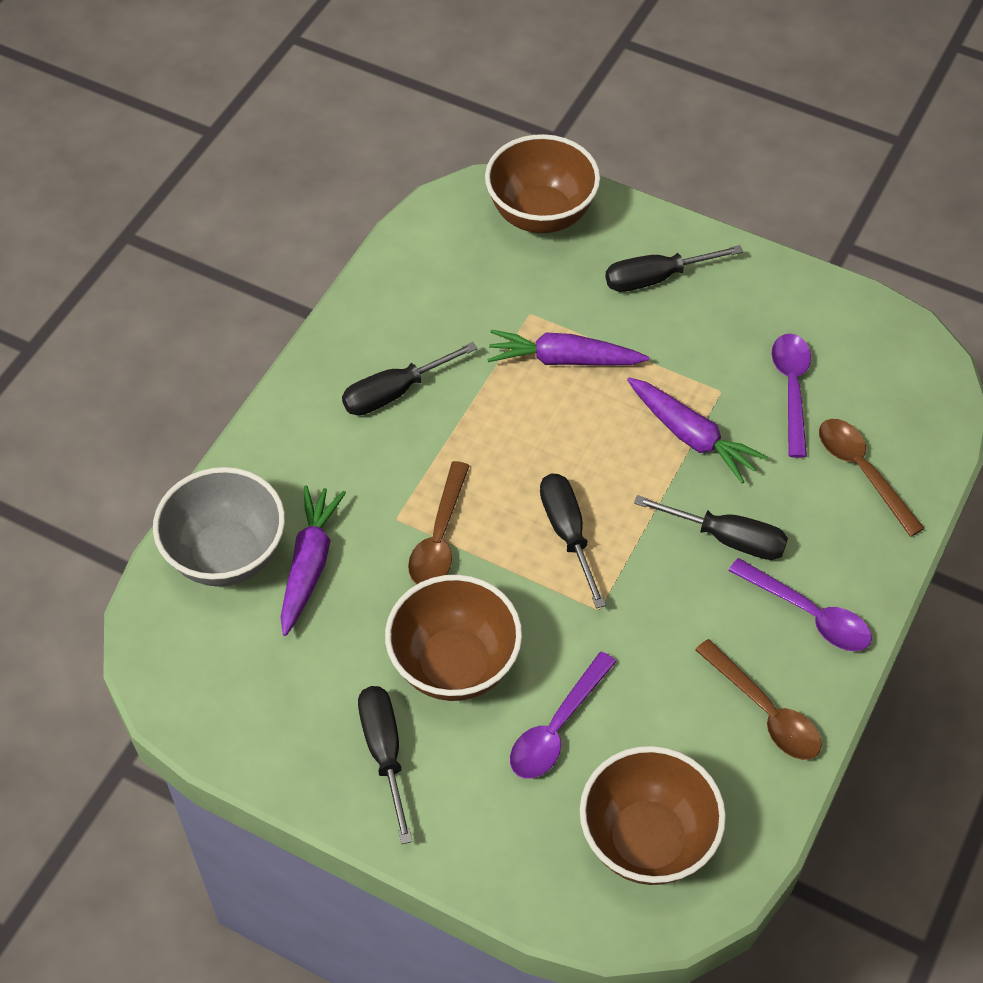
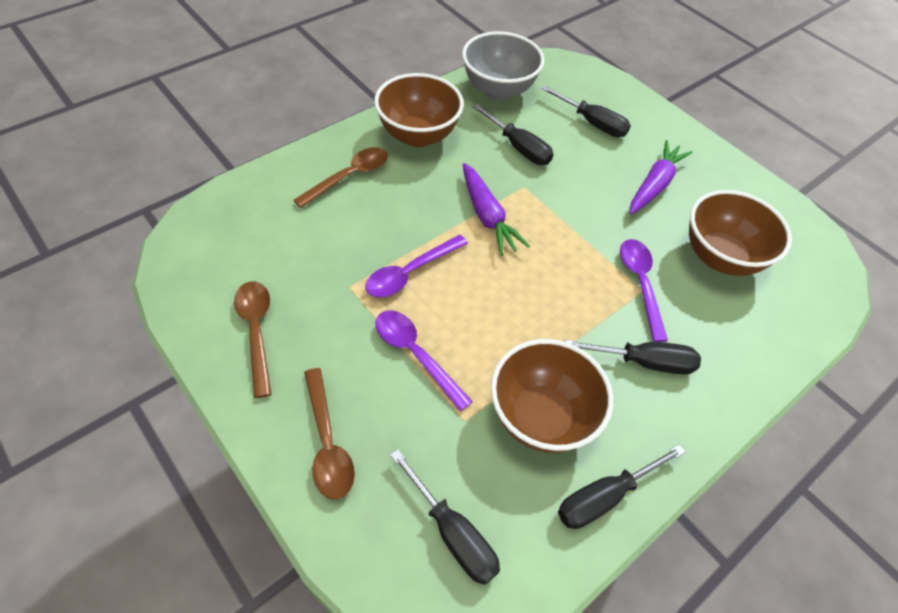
purple carrot: 3 -> 2

